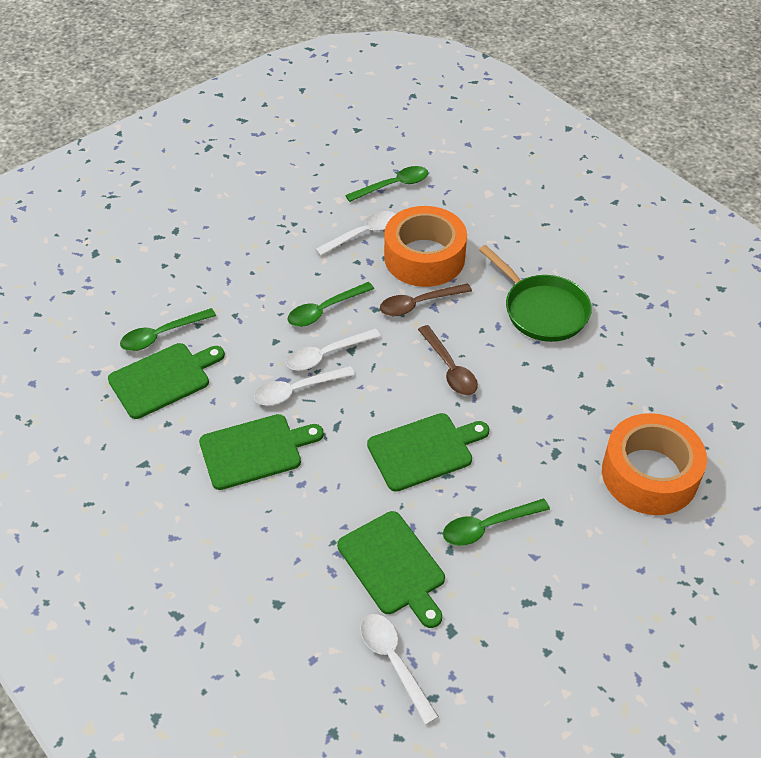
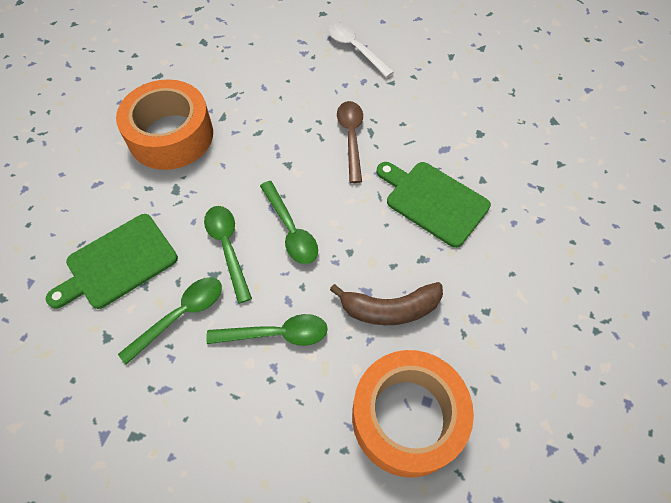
brown banana: 0 -> 1
brown spoon: 2 -> 1
green cutting board: 4 -> 2
green pan: 1 -> 0
white spoon: 4 -> 1

